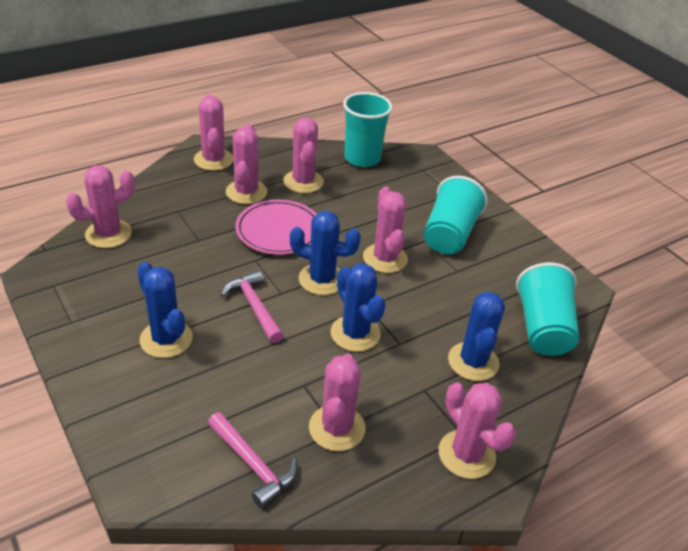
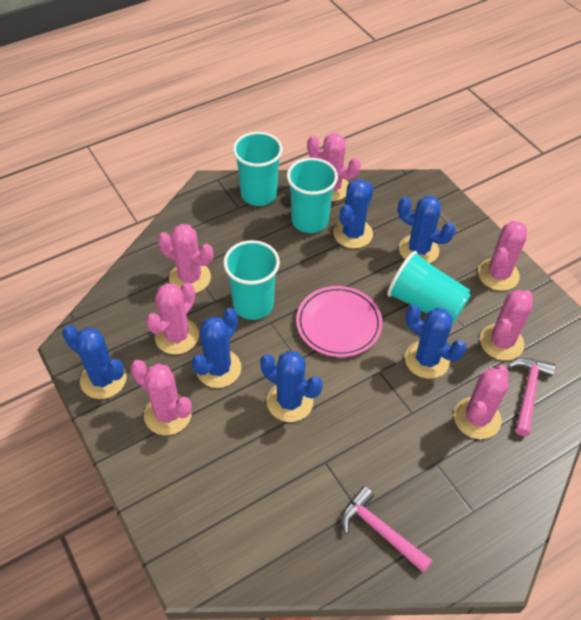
blue cactus: 4 -> 6
turquoise cup: 3 -> 4

